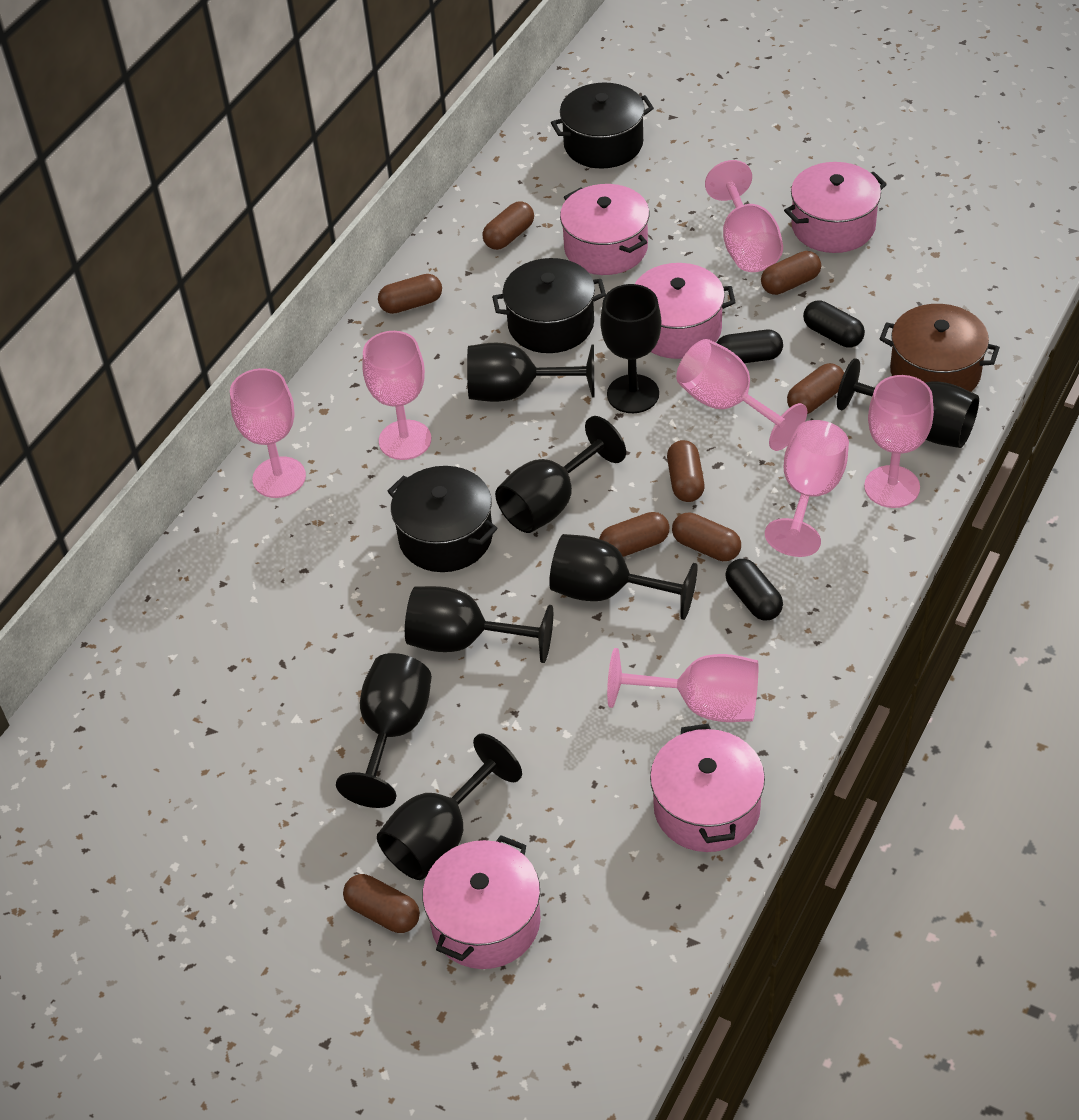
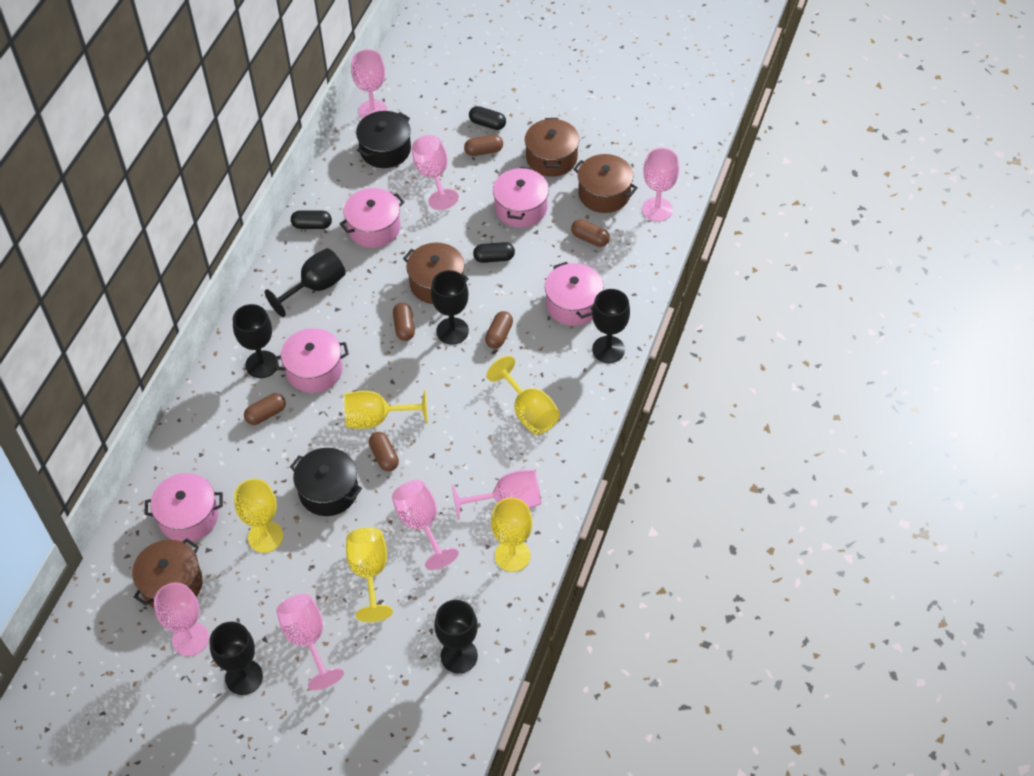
black goblet: 8 -> 6
black pot: 3 -> 2
brown capsule: 8 -> 6
brown pot: 1 -> 4
yellow goblet: 0 -> 5

